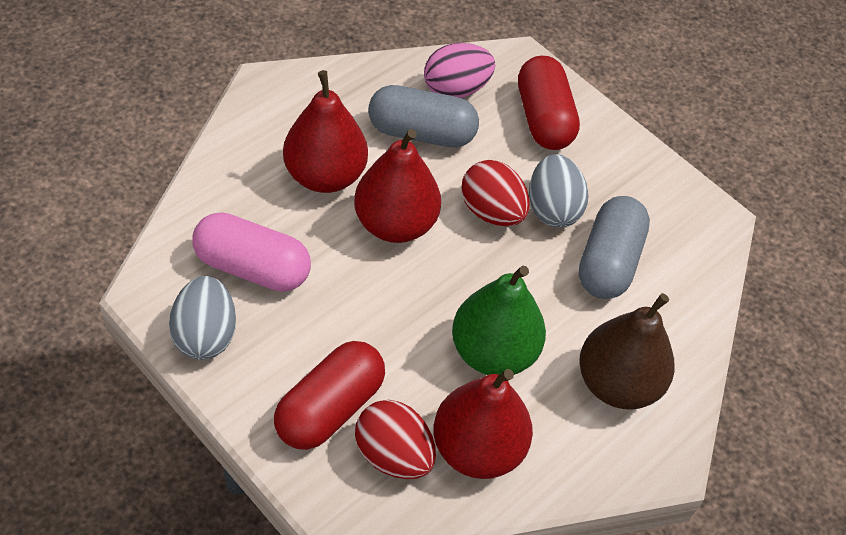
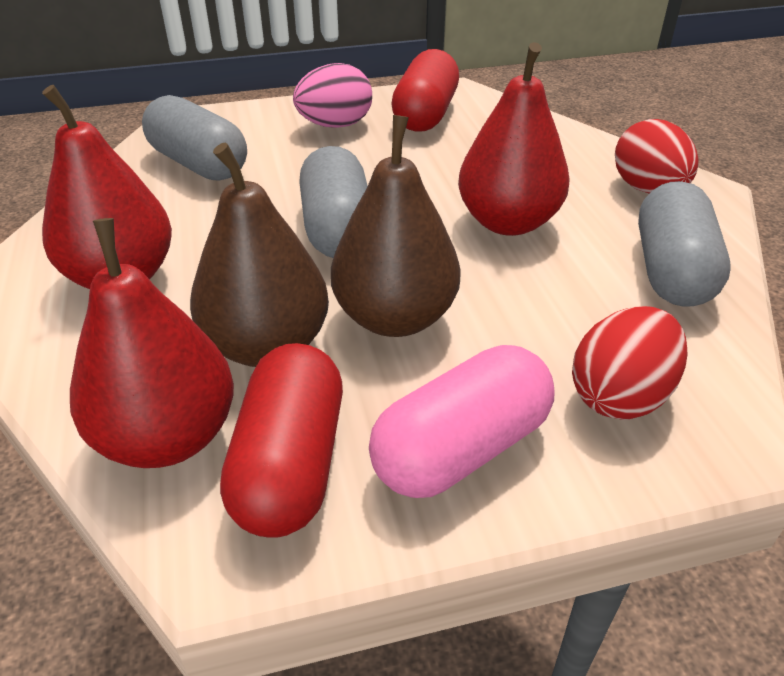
brown pear: 1 -> 2
green pear: 1 -> 0
grey capsule: 2 -> 3
grey egg: 2 -> 0

